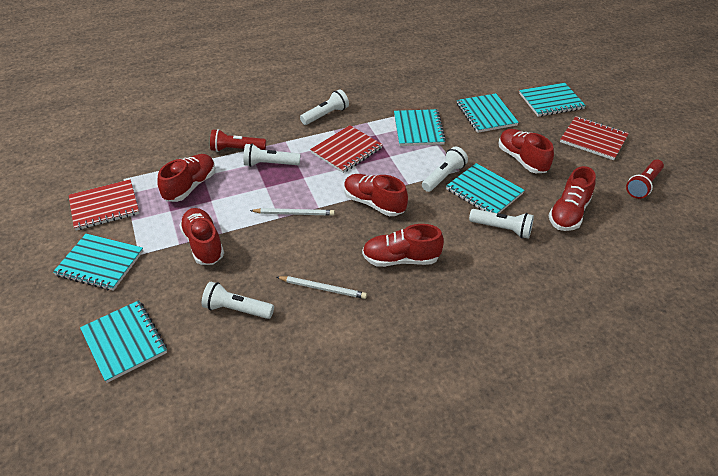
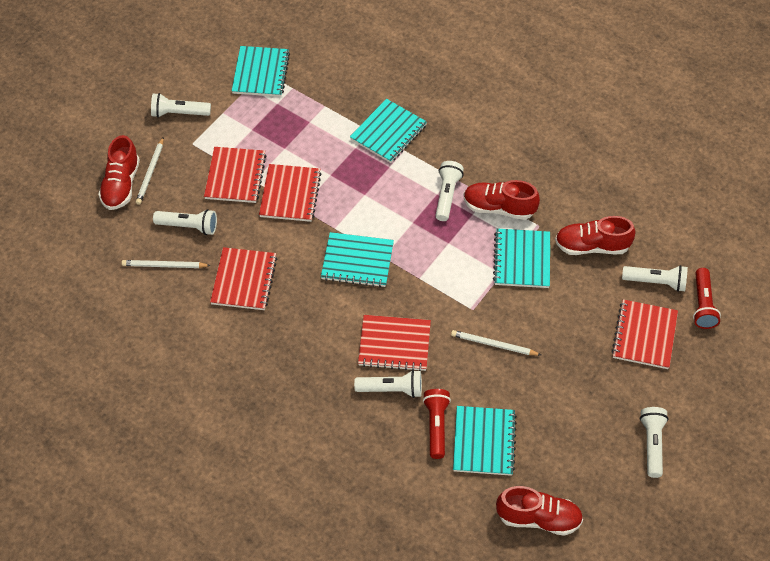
red notebook: 3 -> 5
red shoe: 6 -> 4
turquoise notebook: 6 -> 5
white flashlight: 5 -> 6
white pencil: 2 -> 3

